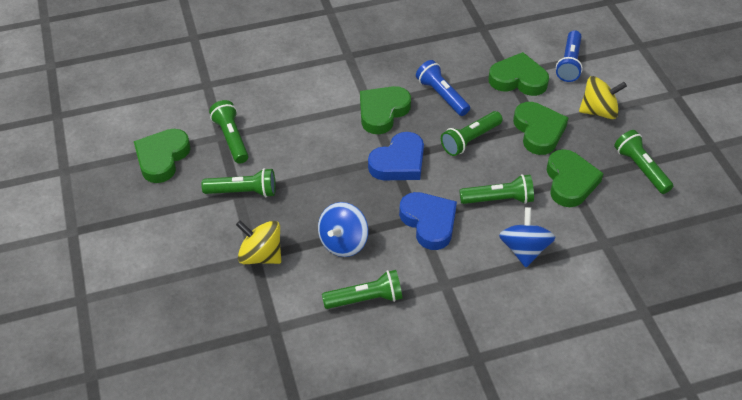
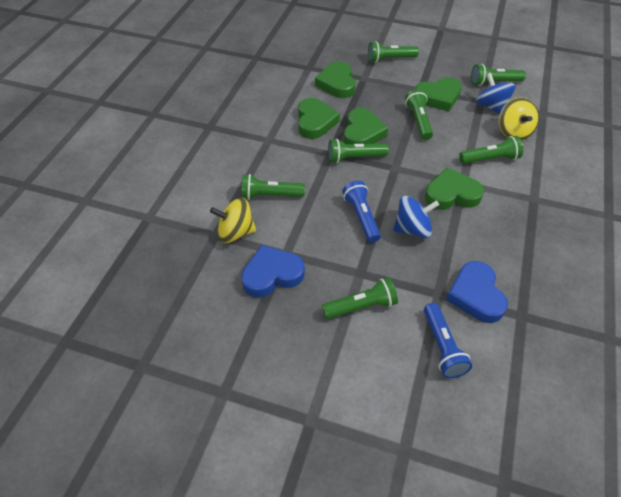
green flashlight: 6 -> 7

